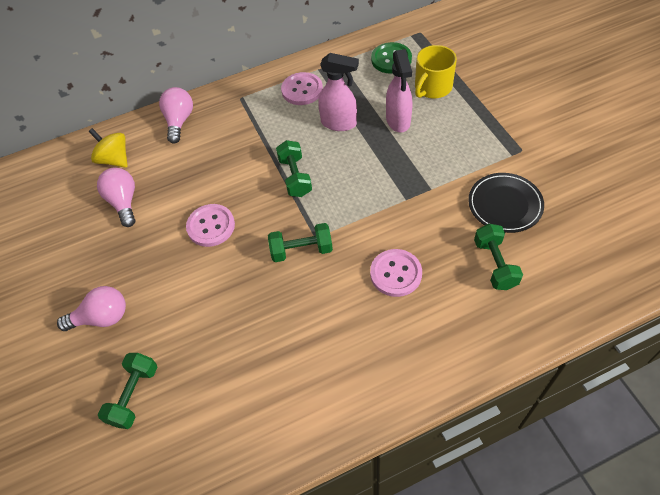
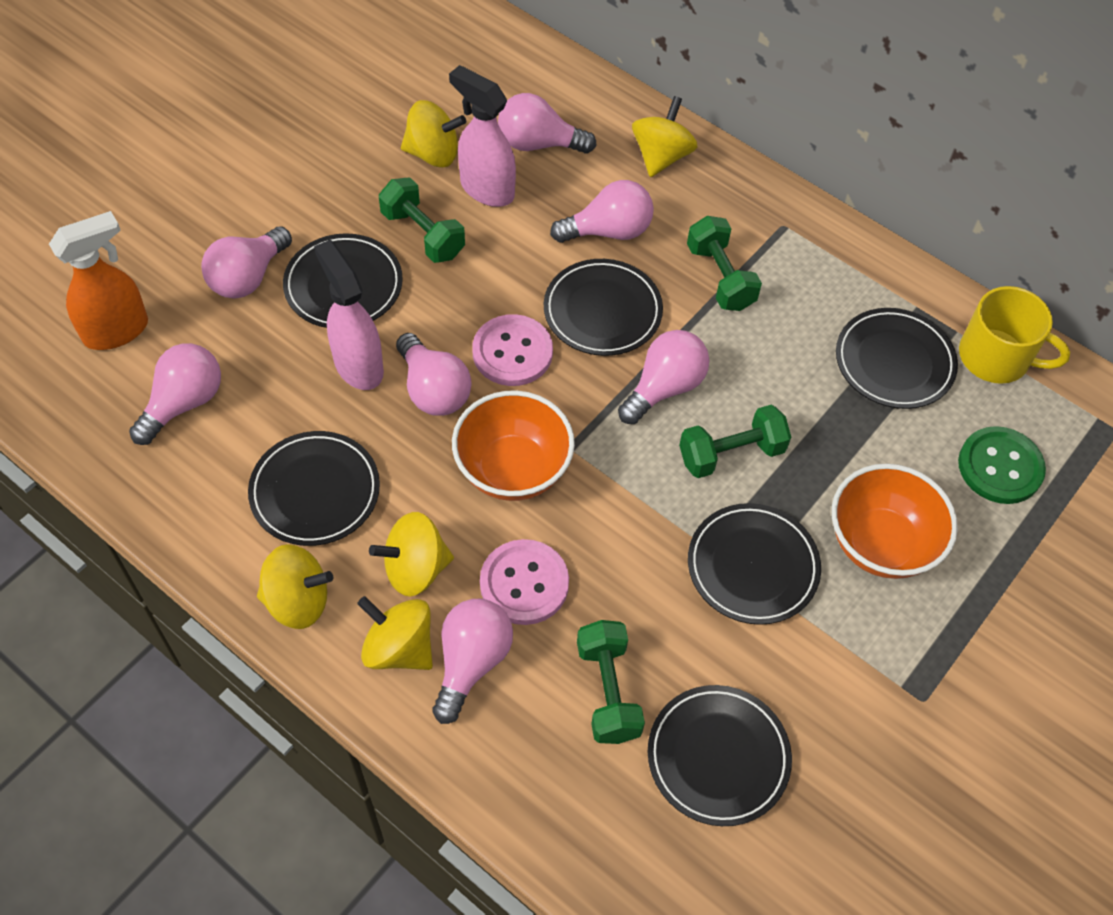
black plate: 1 -> 6
orange bowl: 0 -> 2
orange spray bottle: 0 -> 1
pink button: 3 -> 2
pink light bulb: 3 -> 7
yellow spinning top: 1 -> 5

